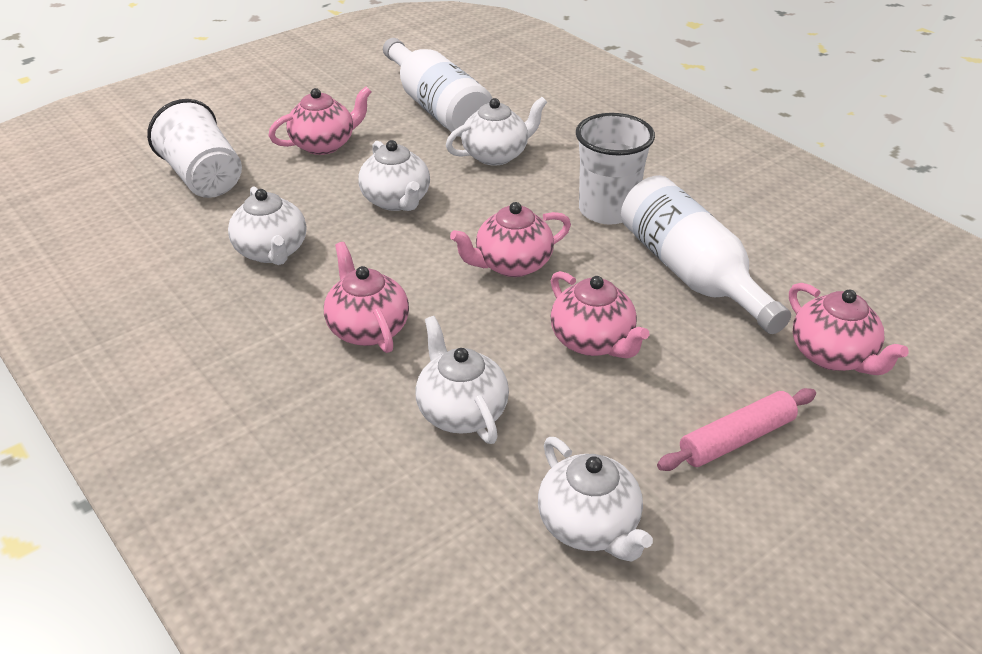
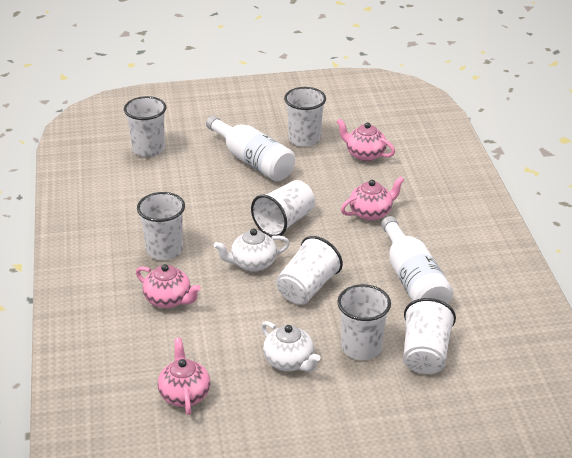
pink rolling pin: 1 -> 0
pink teapot: 5 -> 4
white cup: 2 -> 7
white teapot: 5 -> 2

